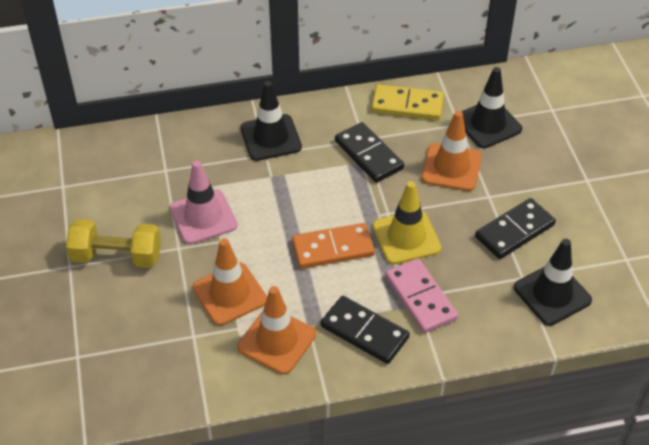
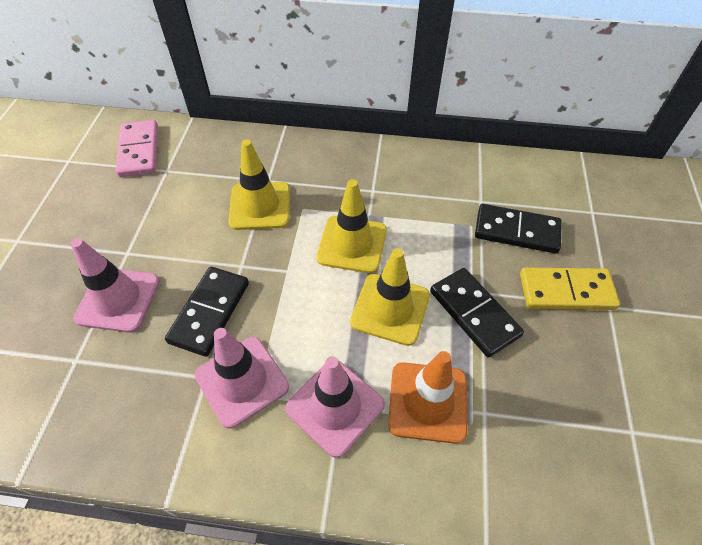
black traffic cone: 3 -> 0
orange domino: 1 -> 0
orange traffic cone: 3 -> 1
pink traffic cone: 1 -> 3
yellow dumbbell: 1 -> 0
yellow traffic cone: 1 -> 3

